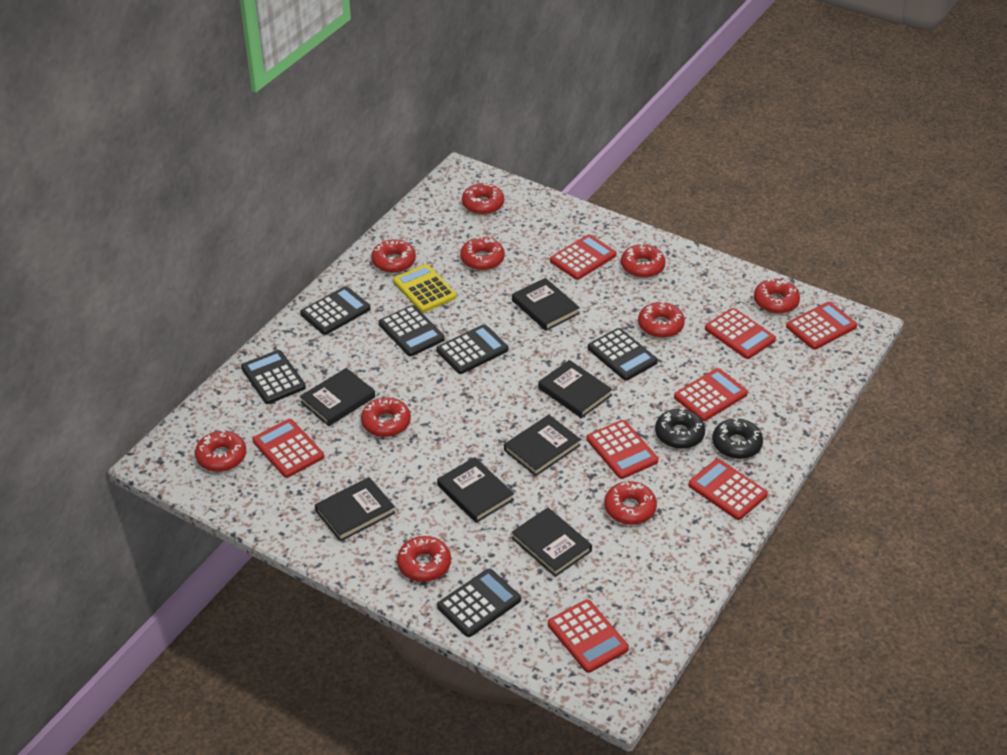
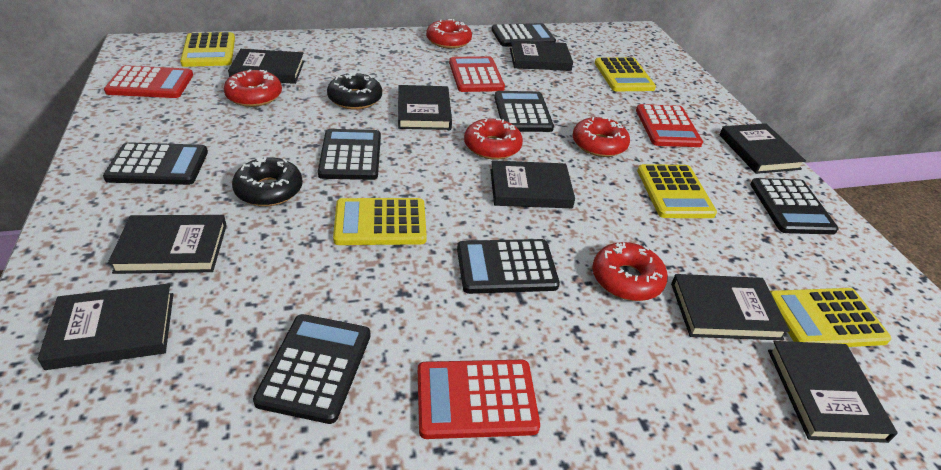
black book: 7 -> 9
black calculator: 6 -> 7
red calculator: 8 -> 4
red donut: 10 -> 5
yellow calculator: 1 -> 5

